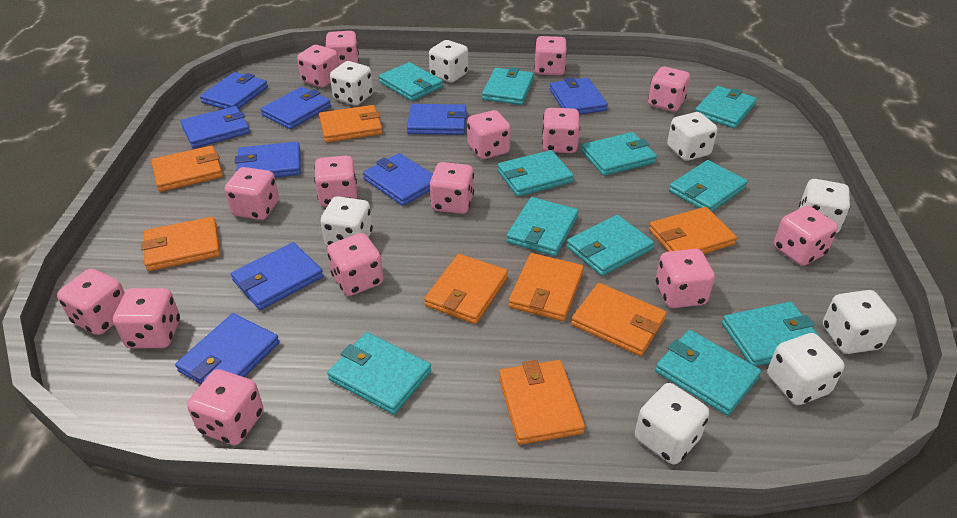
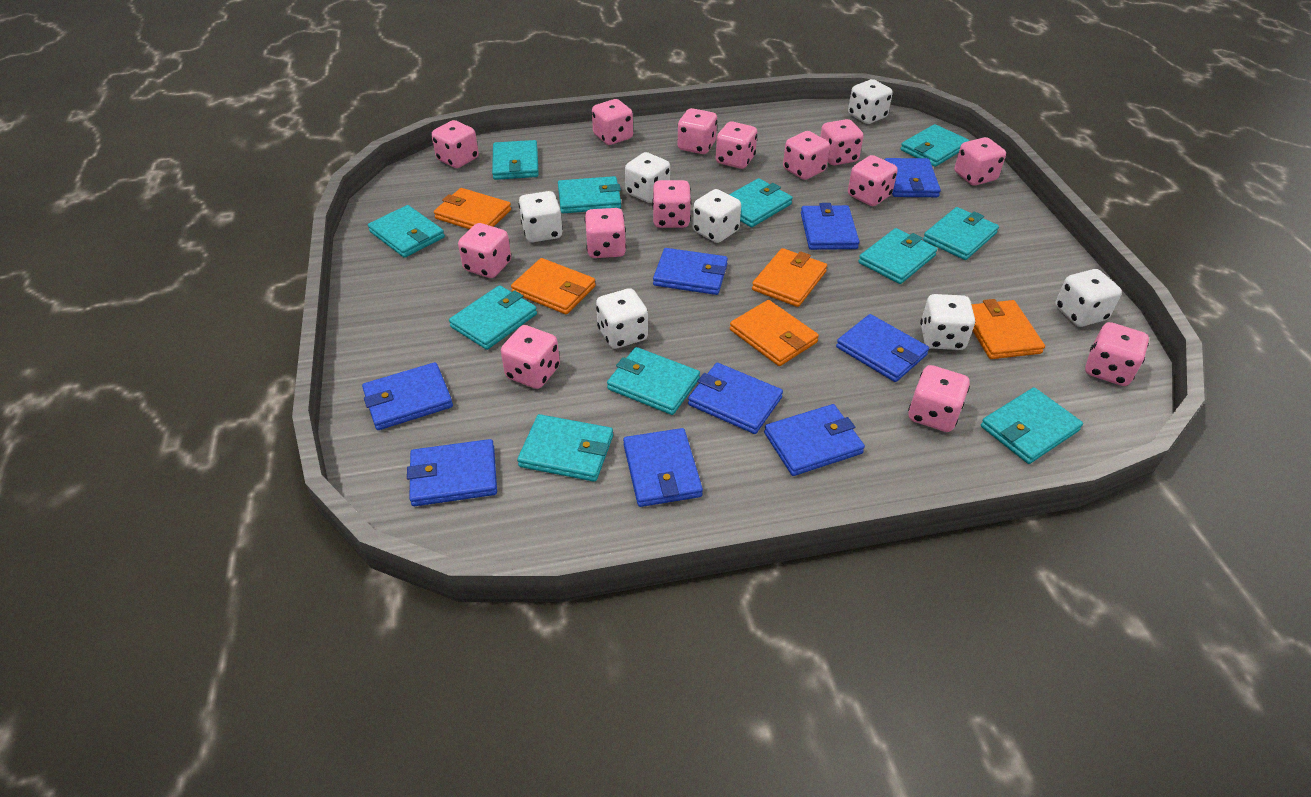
orange wallet: 8 -> 5
pink dice: 15 -> 14
white dice: 8 -> 7

